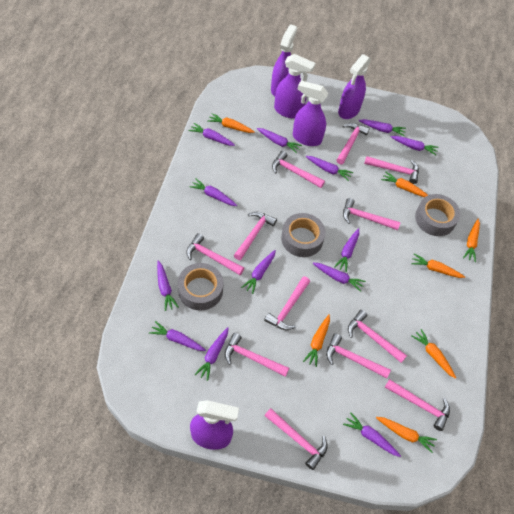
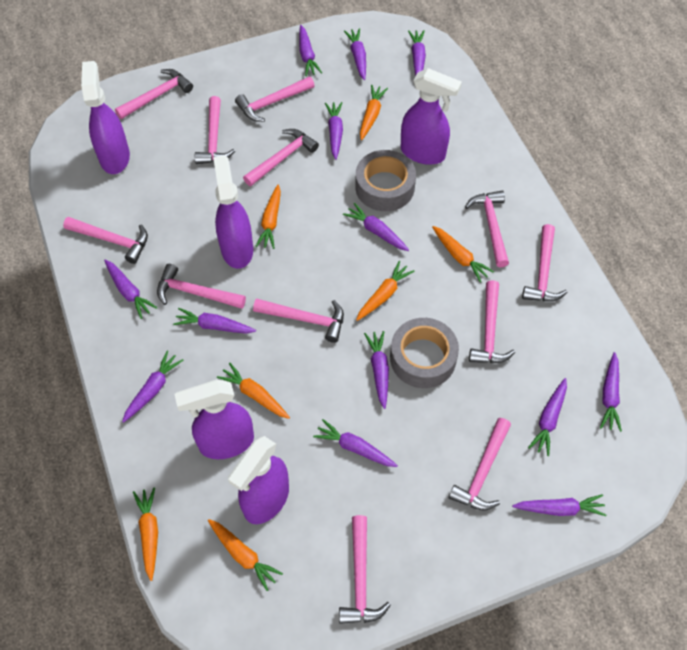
grey tape: 3 -> 2

